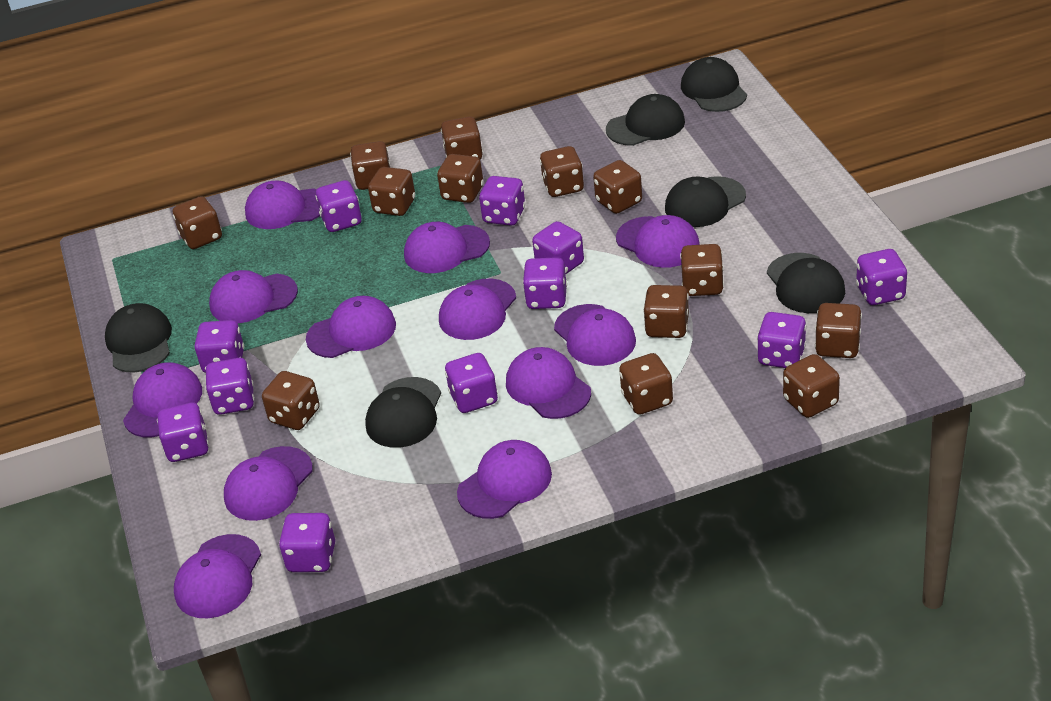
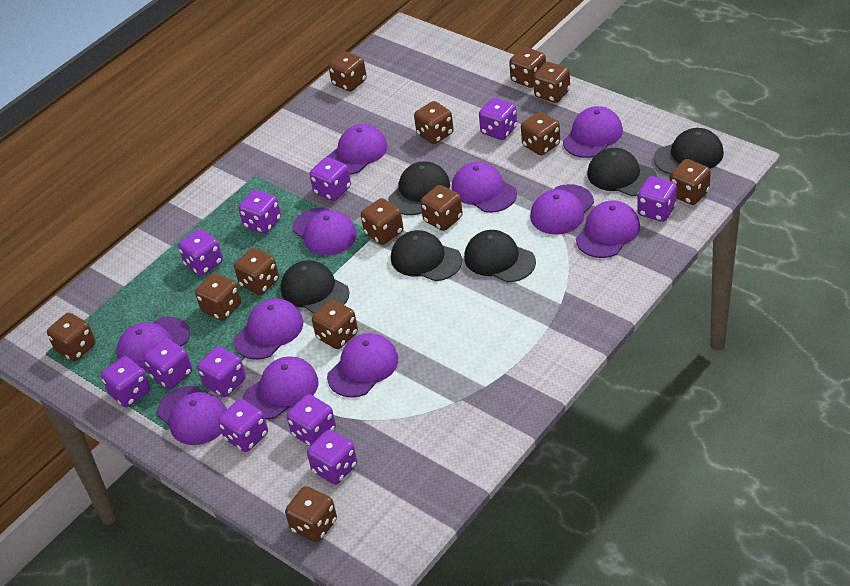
purple cap: 12 -> 11

